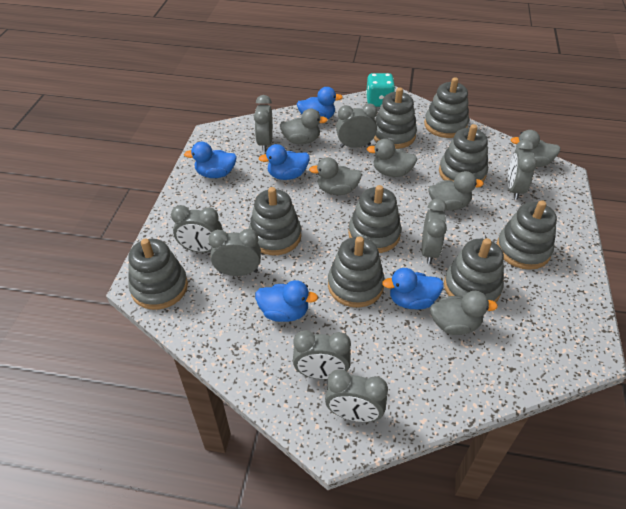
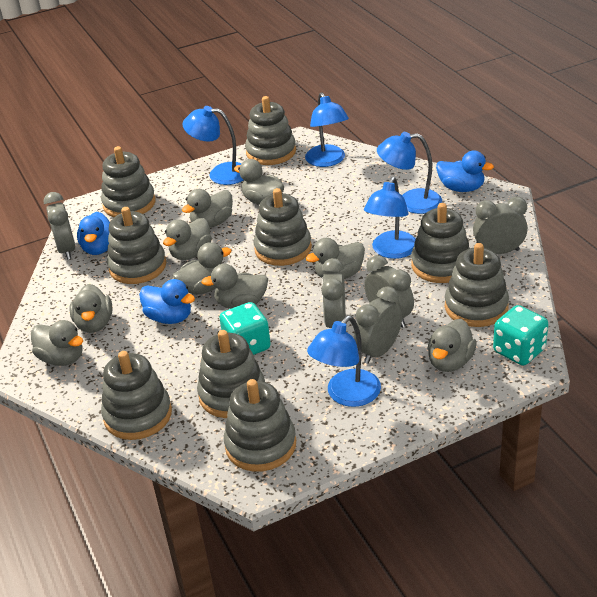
blue duck: 5 -> 3
blue lamp: 0 -> 5
grey clock: 8 -> 5
grey duck: 6 -> 9
turquoise dice: 1 -> 2

